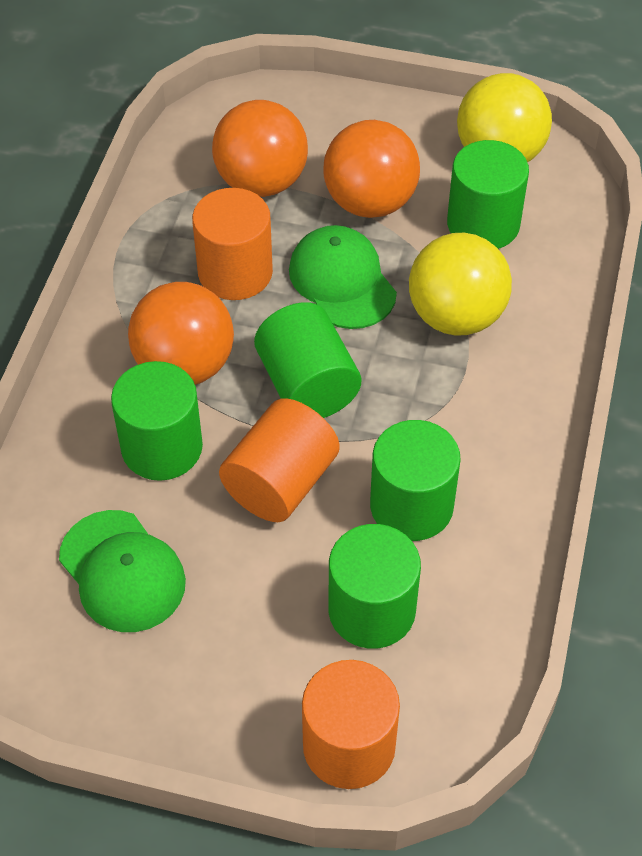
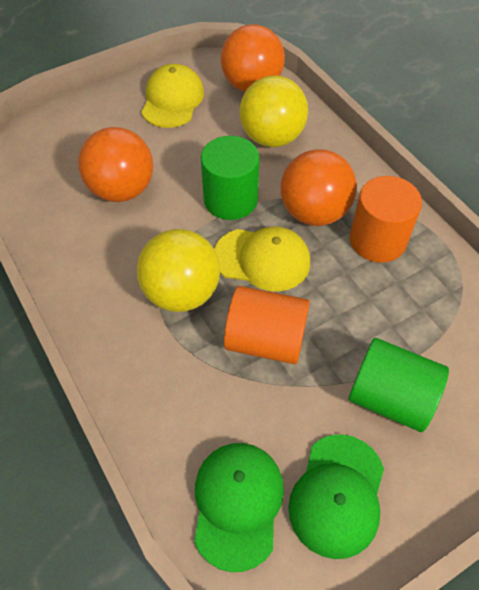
green cylinder: 5 -> 2
orange cylinder: 3 -> 2
yellow cap: 0 -> 2

